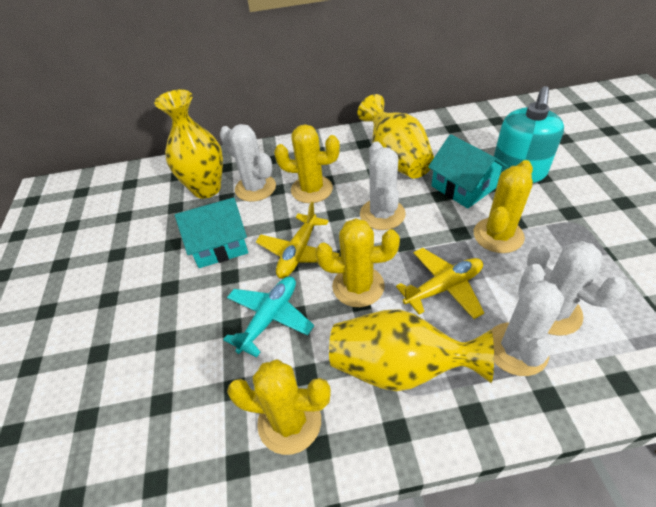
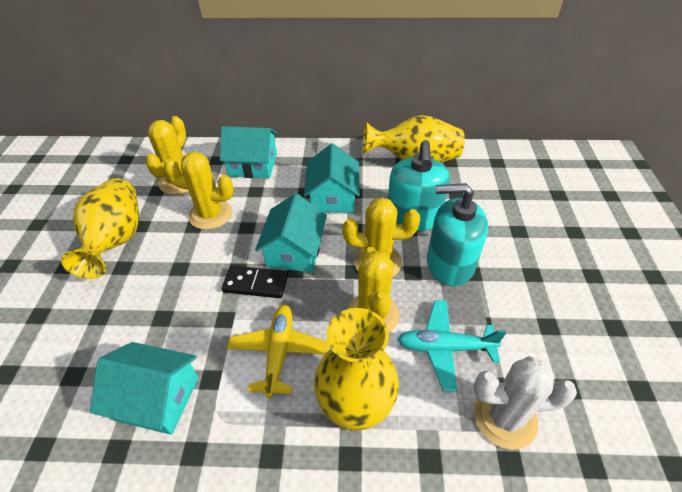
black domino: 0 -> 1
turquoise house: 2 -> 4
turquoise soap dispenser: 1 -> 2
white cactus: 4 -> 1
yellow plane: 2 -> 1

